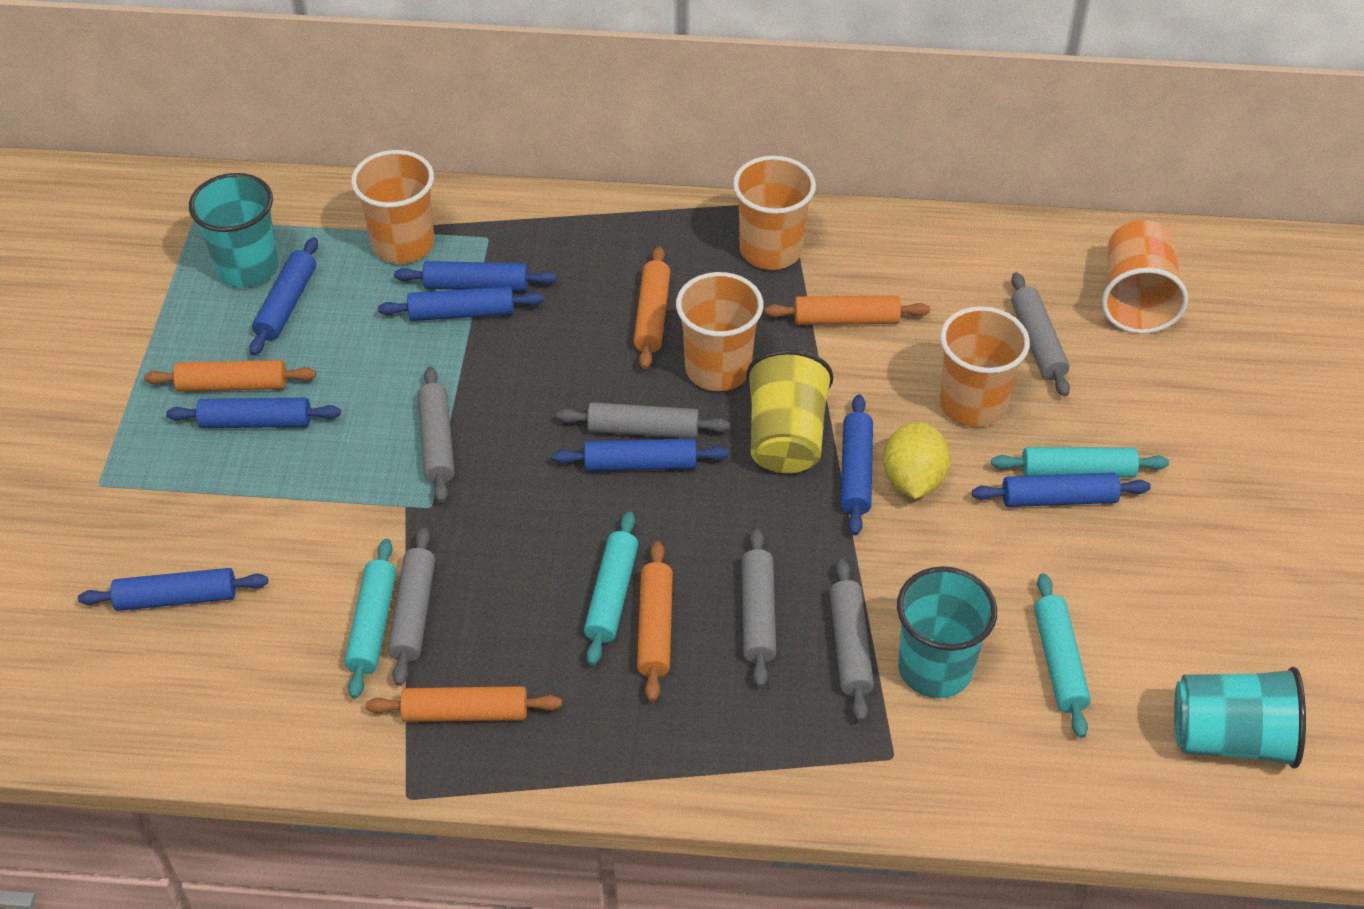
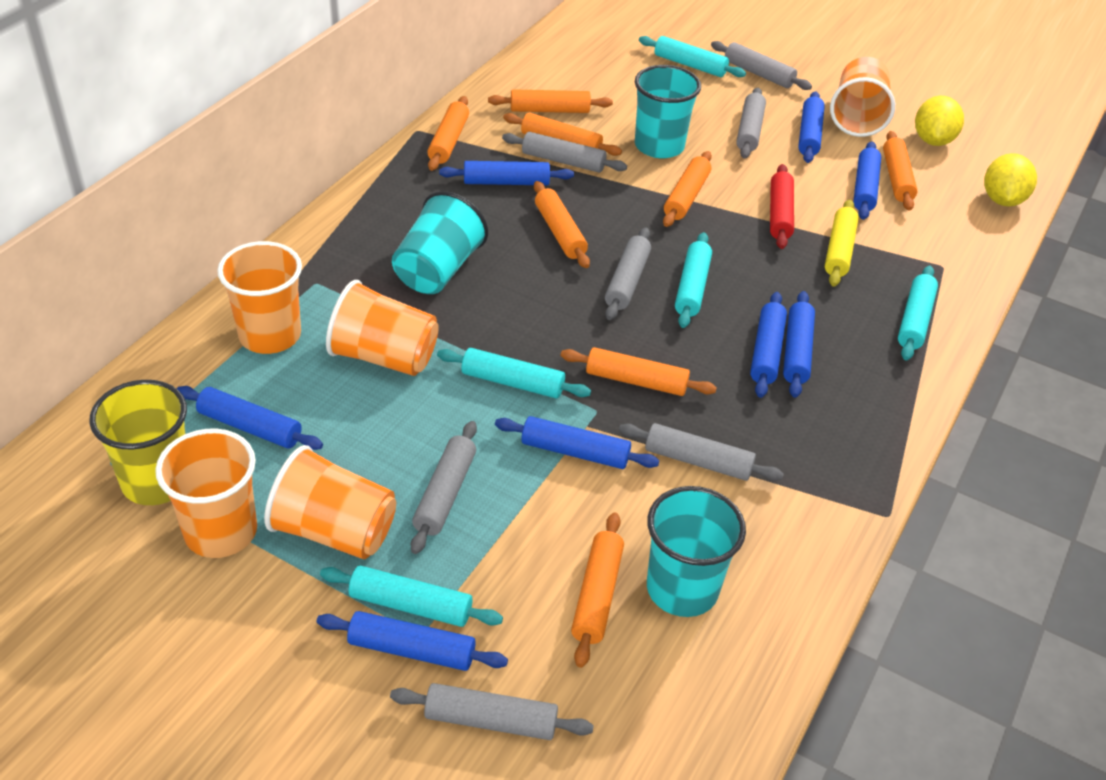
grey rolling pin: 6 -> 7
orange rolling pin: 5 -> 8
red rolling pin: 0 -> 1
turquoise rolling pin: 4 -> 5
yellow lemon: 1 -> 2
yellow rolling pin: 0 -> 1

